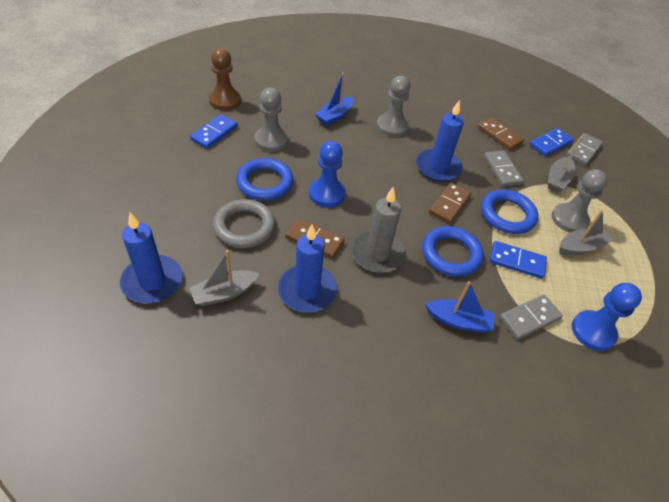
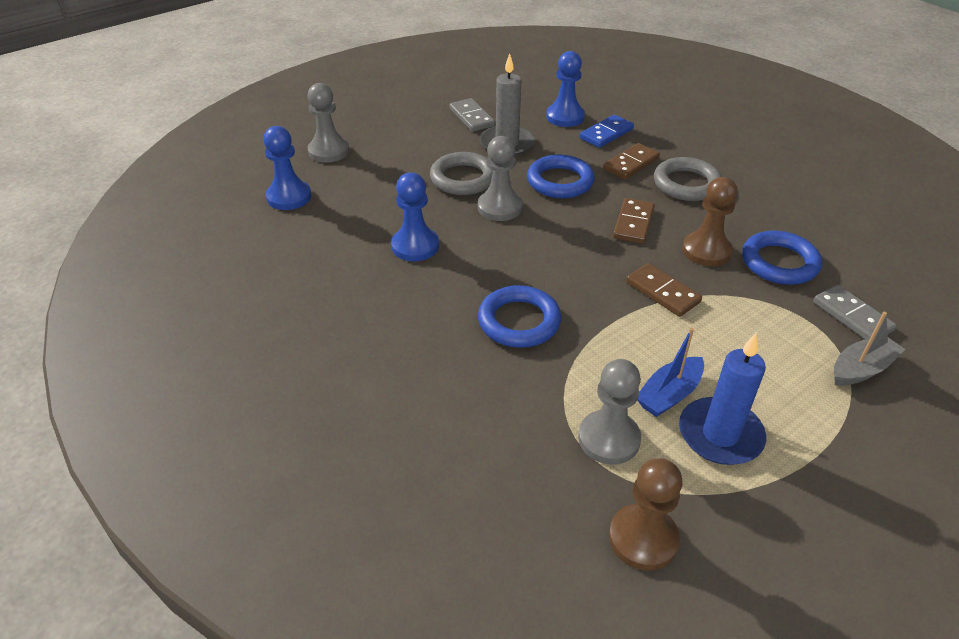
blue boat: 2 -> 1
blue candle: 3 -> 1
blue domino: 3 -> 1
blue pawn: 2 -> 3
brown pawn: 1 -> 2
grey boat: 3 -> 1
grey domino: 3 -> 2
grey ring: 1 -> 2

